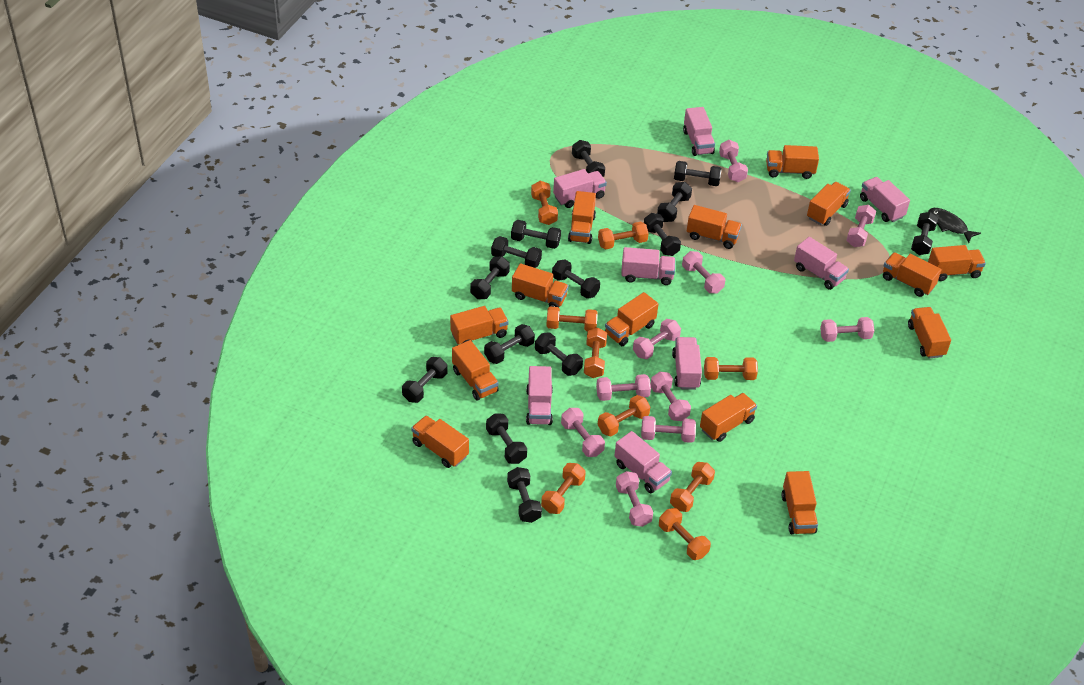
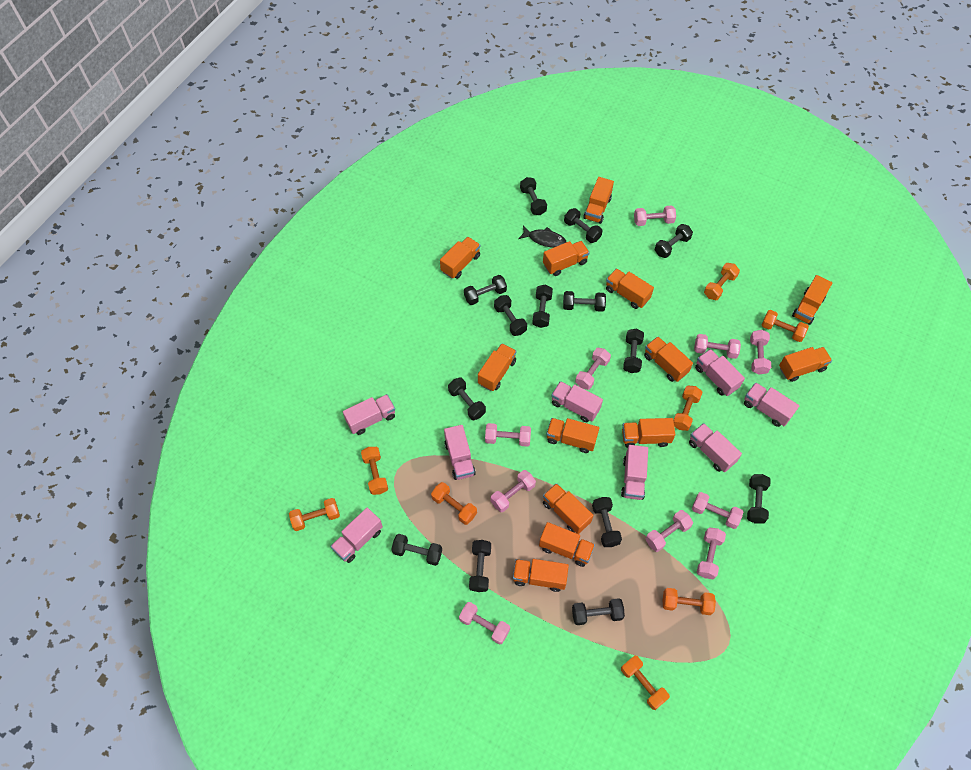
orange dumbbell: 9 -> 8
orange truck: 14 -> 13

